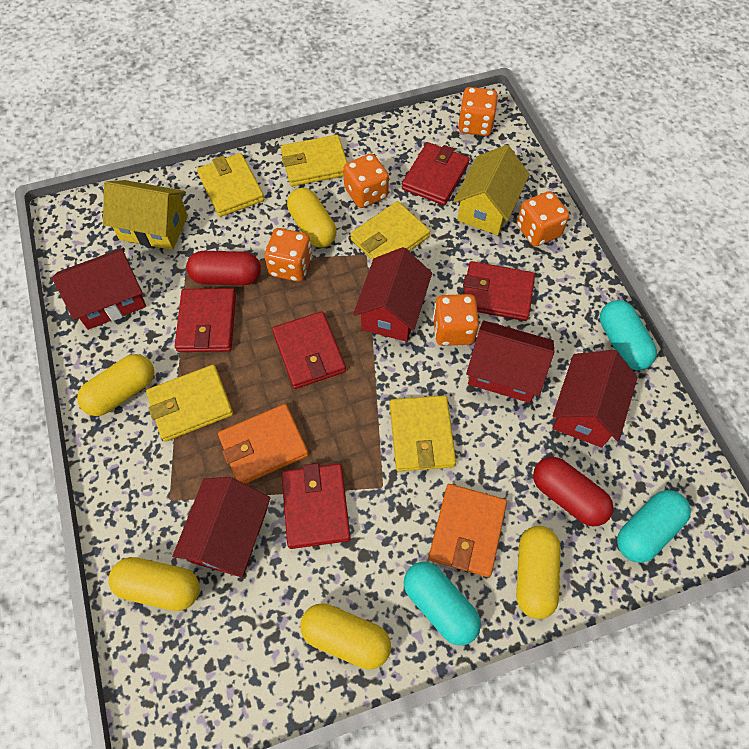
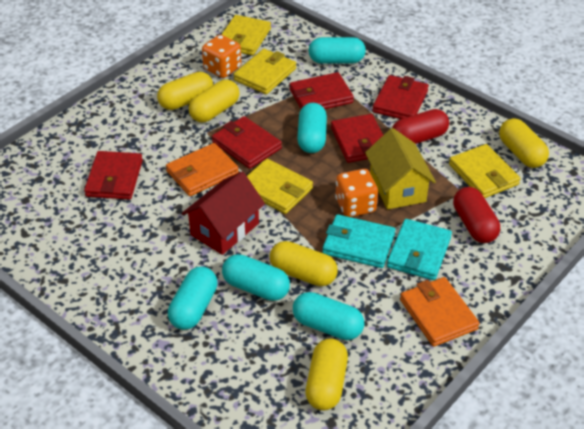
orange dice: 5 -> 2
red house: 5 -> 1
turquoise capsule: 3 -> 5
turquoise wallet: 0 -> 2
yellow house: 2 -> 1
yellow wallet: 5 -> 4

